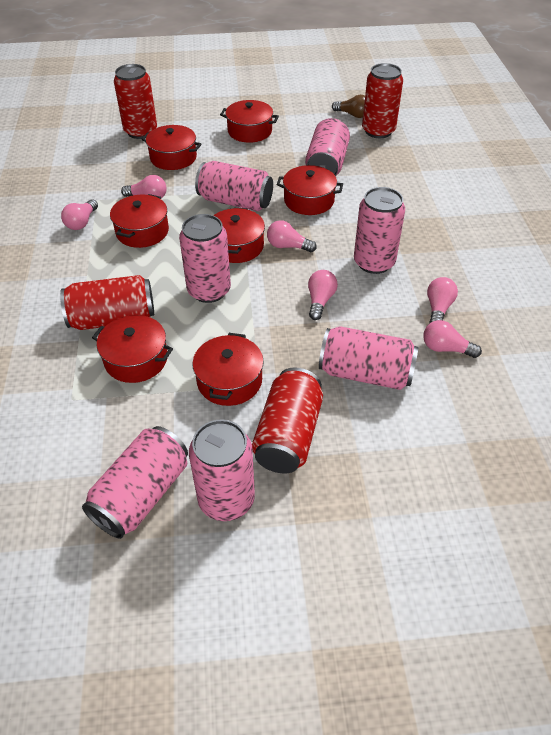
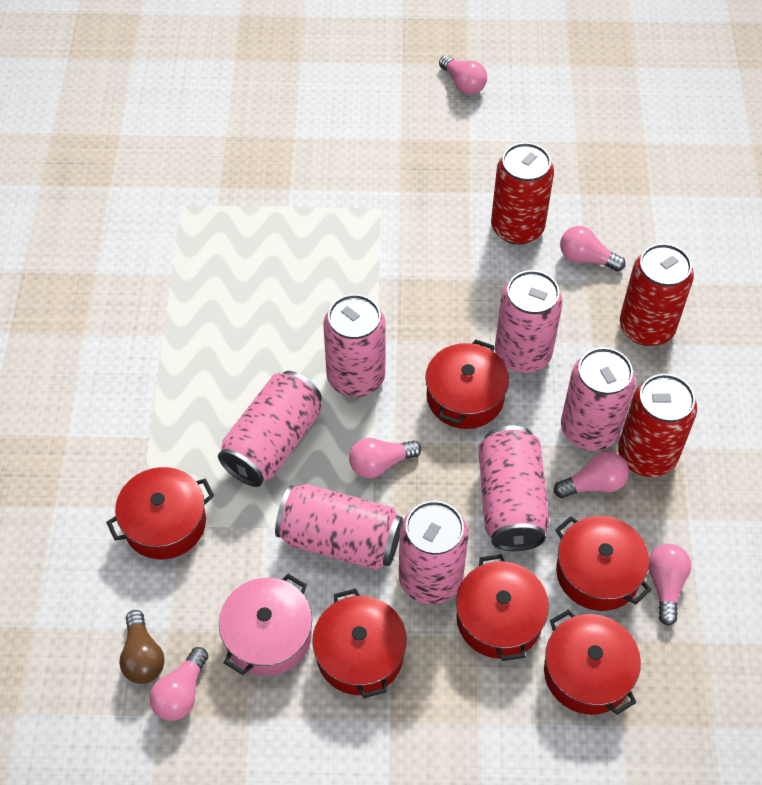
pink pot: 0 -> 1
red can: 4 -> 3
red pot: 7 -> 6

